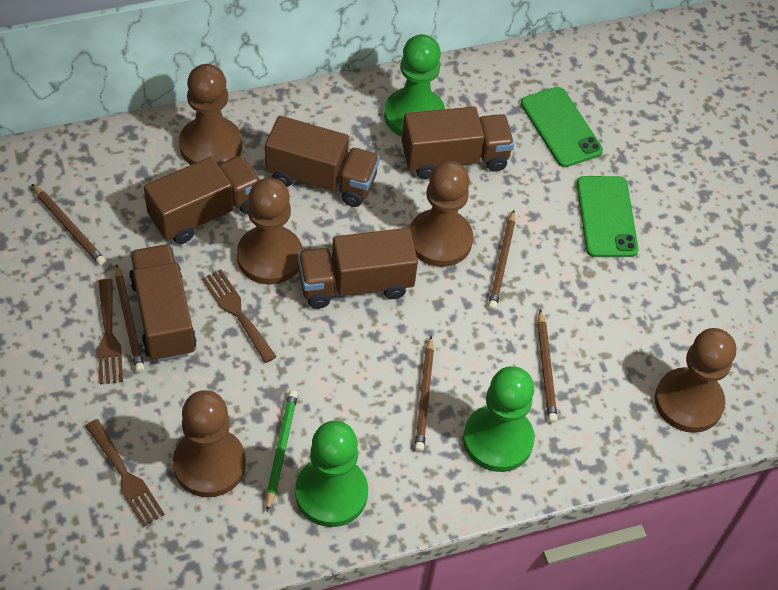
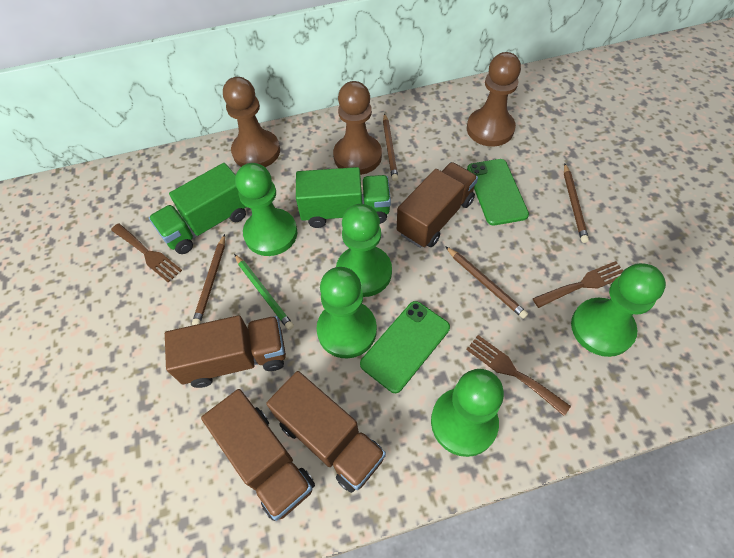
brown pawn: 5 -> 3
brown pencil: 5 -> 4
brown truck: 5 -> 4
green pawn: 3 -> 5
green truck: 0 -> 2

